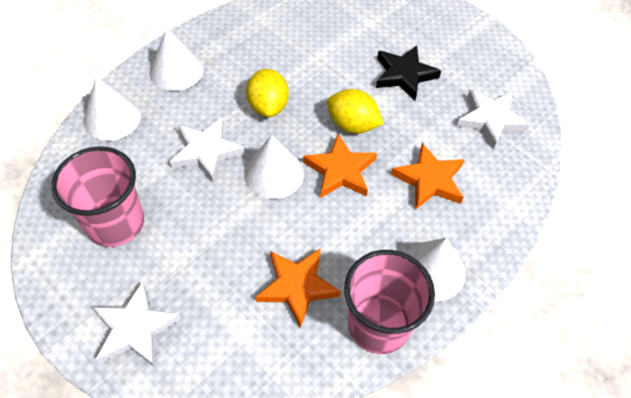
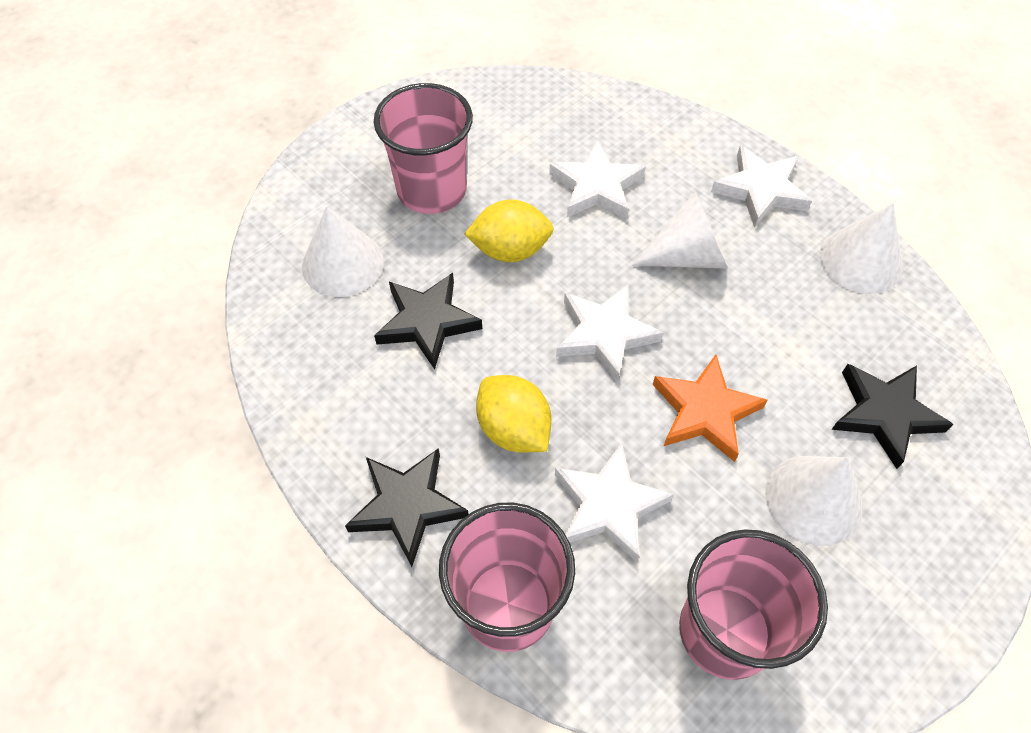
black star: 1 -> 3
orange star: 3 -> 1
pink cup: 2 -> 3
white star: 3 -> 4

